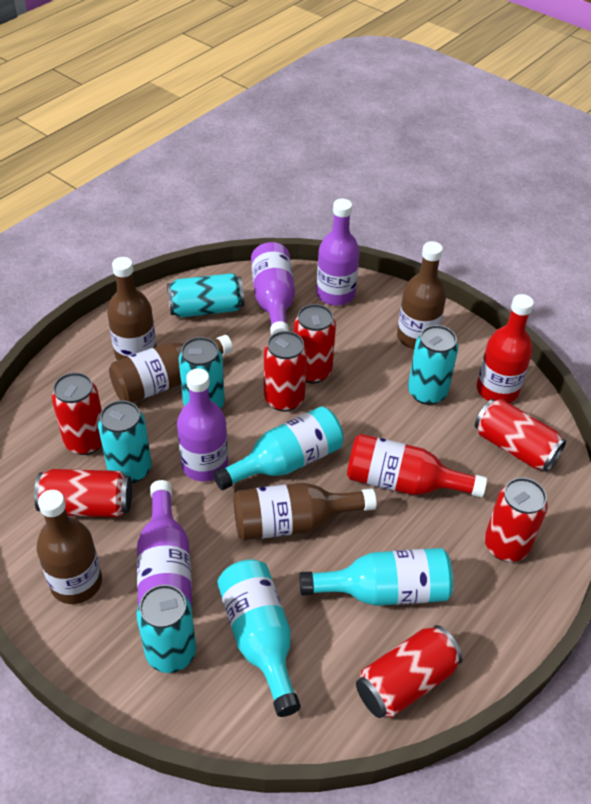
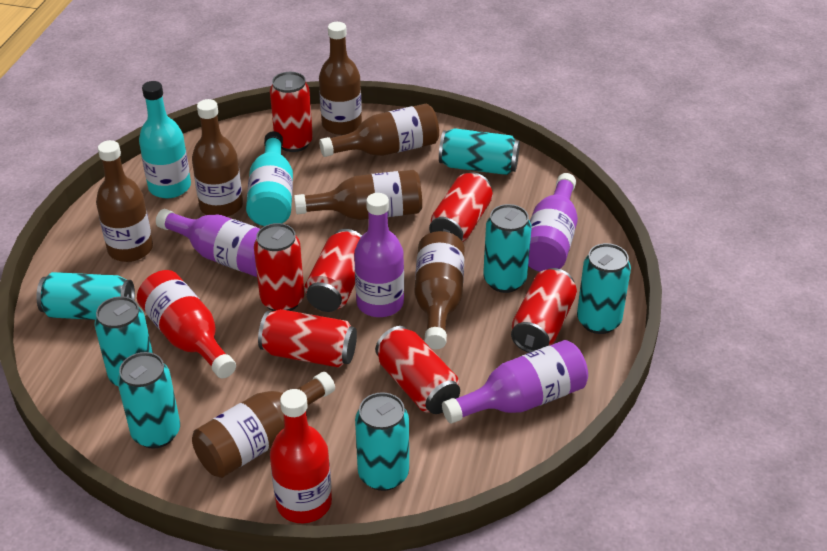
brown bottle: 5 -> 7
turquoise bottle: 3 -> 2
turquoise can: 5 -> 7

